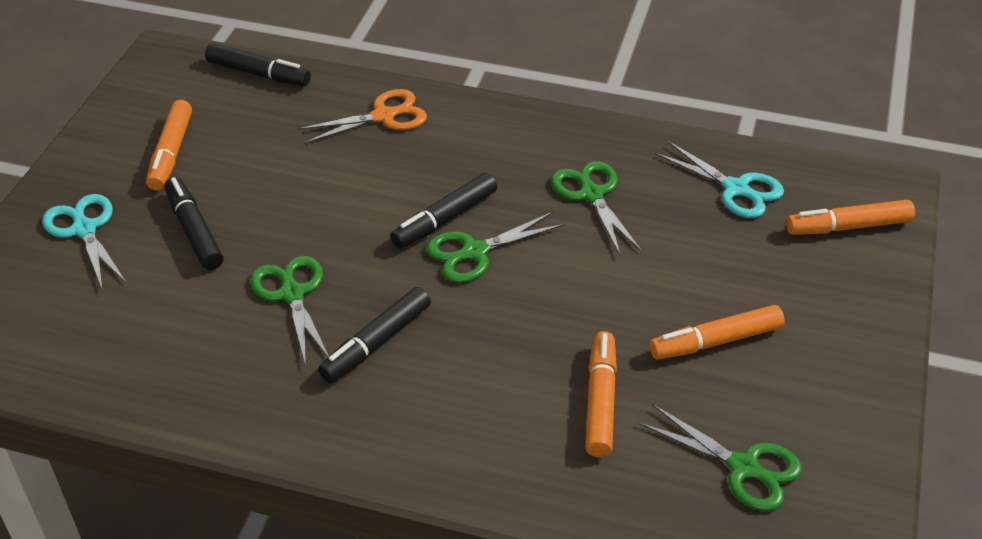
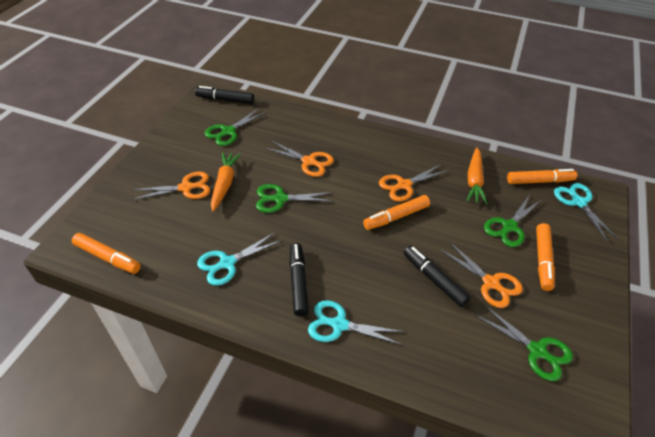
black marker: 4 -> 3
orange carrot: 0 -> 2
orange scissors: 1 -> 4
turquoise scissors: 2 -> 3

